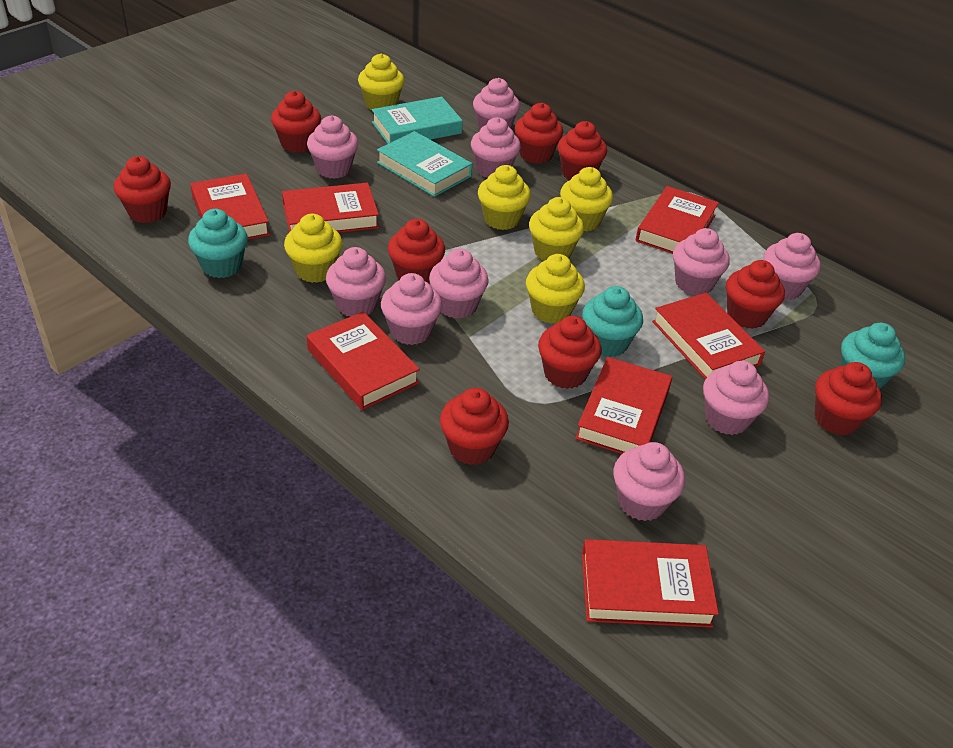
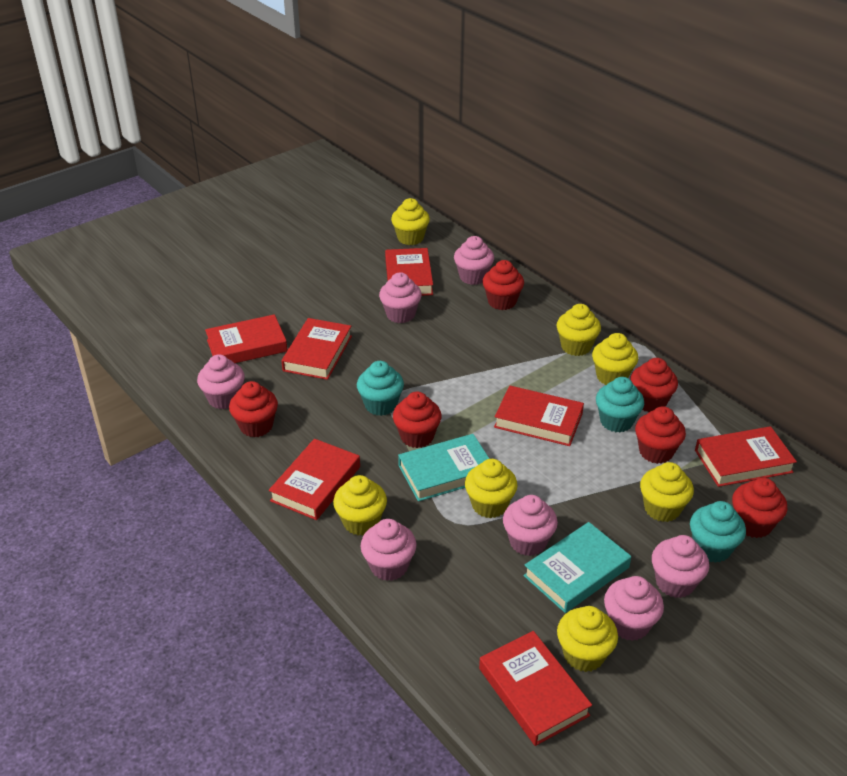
pink cupcake: 10 -> 7
red cupcake: 9 -> 6
yellow cupcake: 6 -> 7

